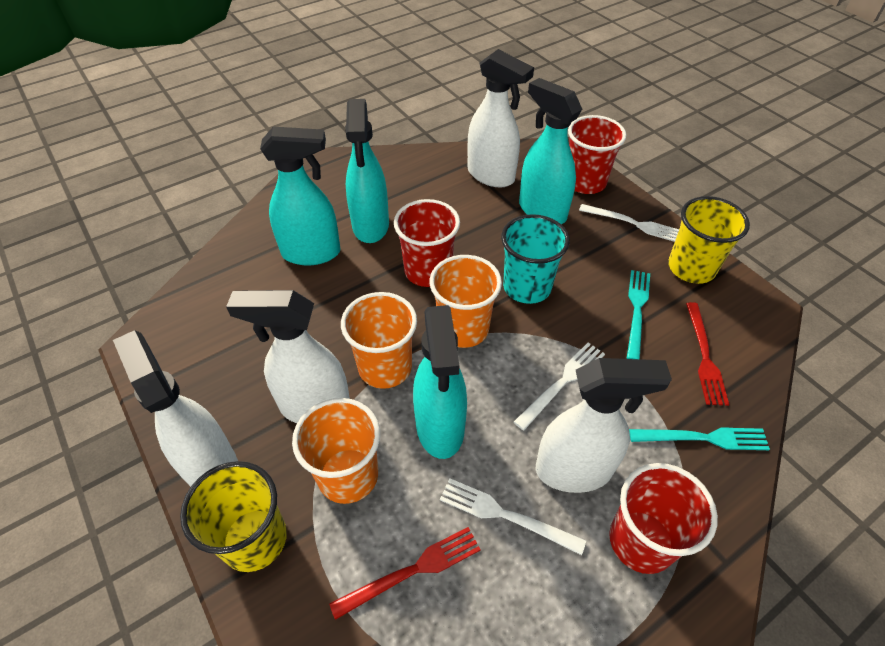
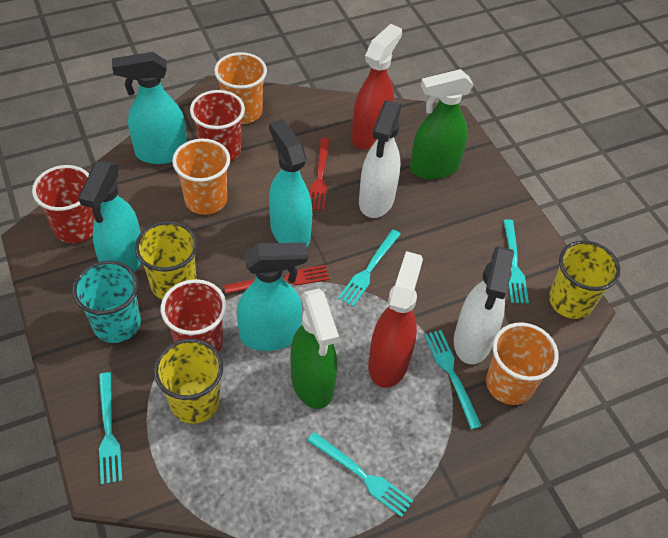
green spray bottle: 0 -> 2
red spray bottle: 0 -> 2
turquoise fork: 2 -> 5
white fork: 3 -> 0
white spray bottle: 4 -> 2
yellow cup: 2 -> 3

